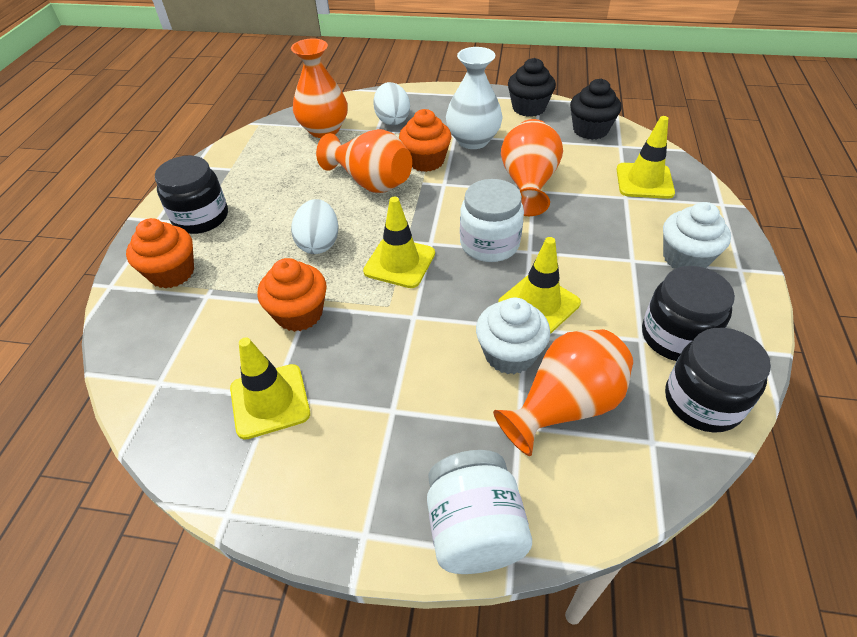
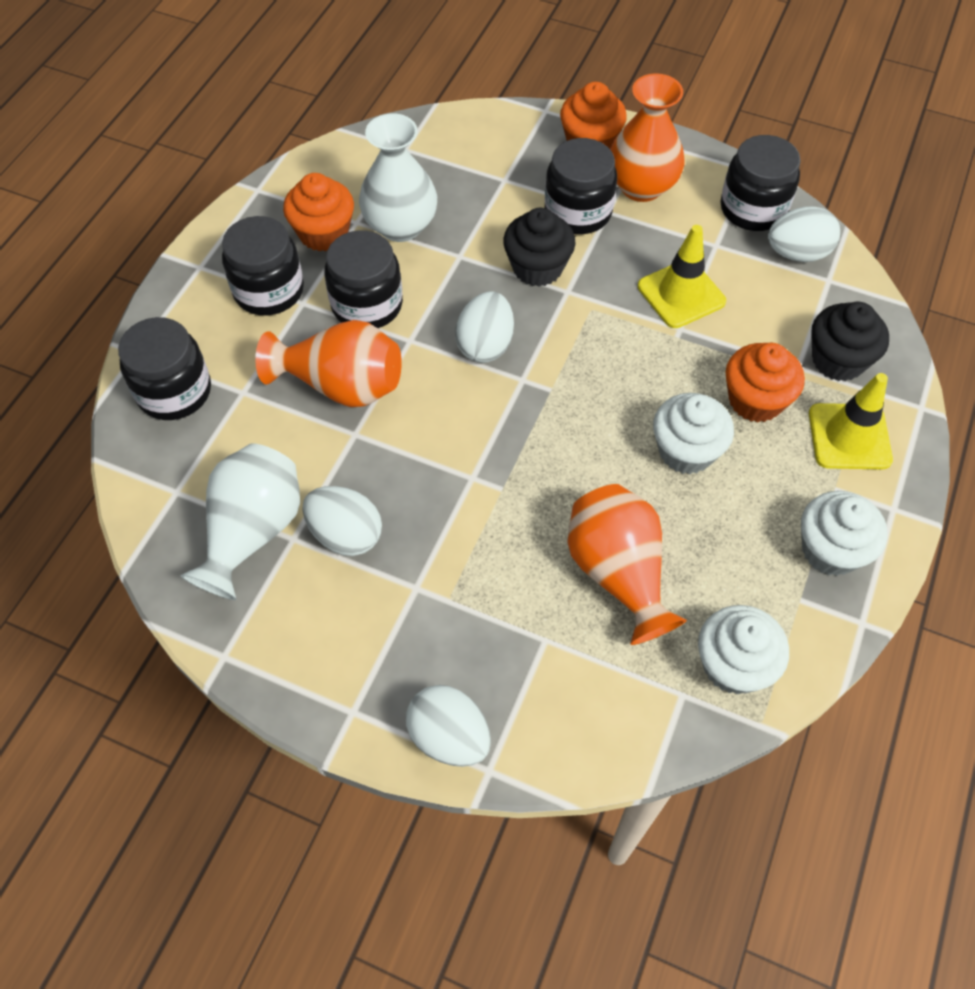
black jar: 3 -> 5
orange vase: 4 -> 3
white cupcake: 2 -> 3
white egg: 2 -> 4
white jar: 2 -> 0
white vase: 1 -> 2
yellow traffic cone: 4 -> 2

